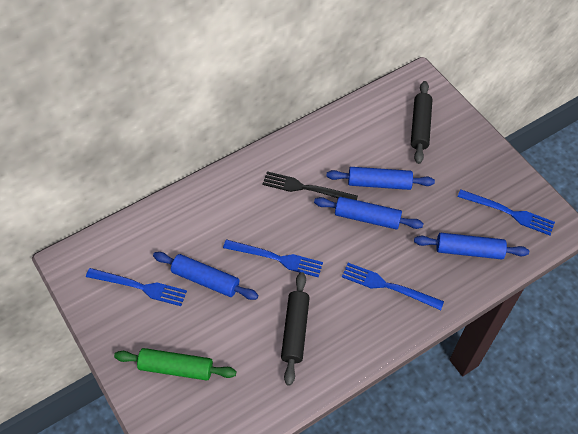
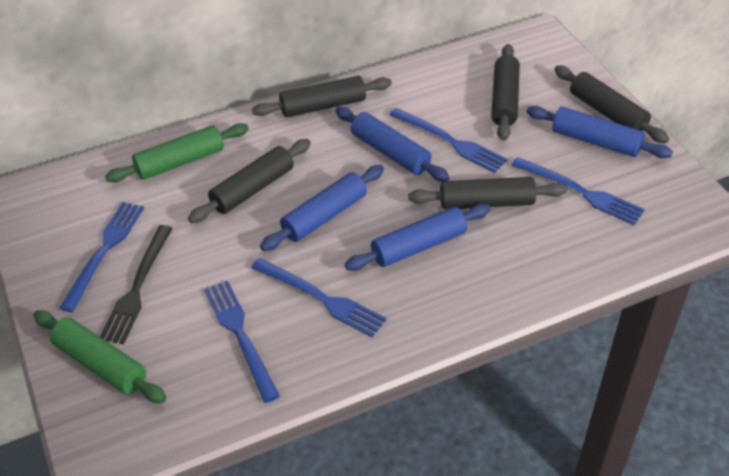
black rolling pin: 2 -> 5
blue fork: 4 -> 5
green rolling pin: 1 -> 2

